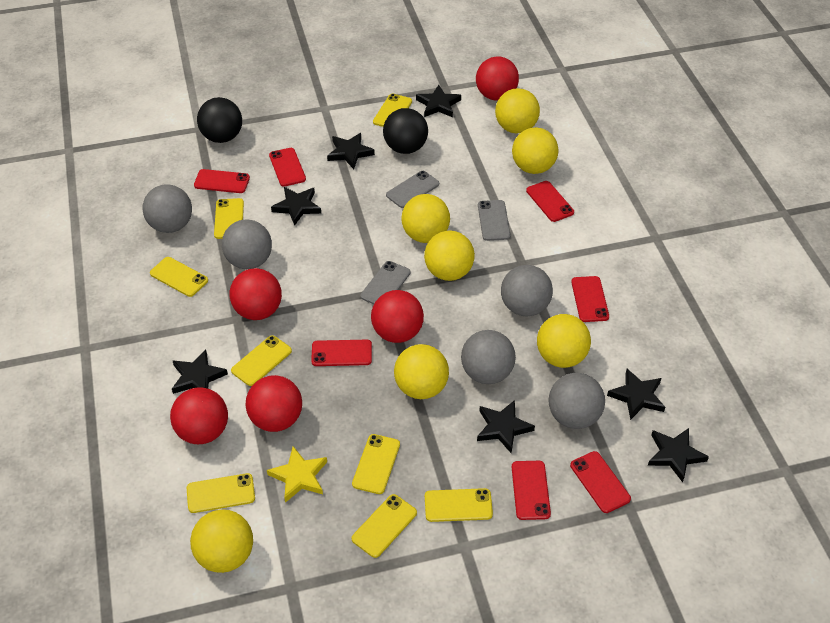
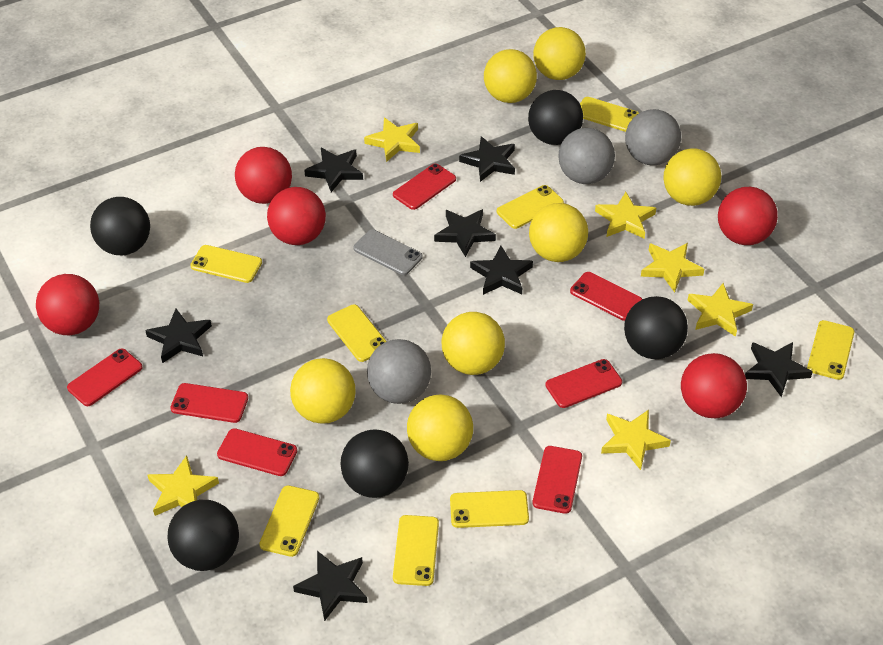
black ball: 2 -> 5
grey ball: 5 -> 3
grey phone: 3 -> 1
yellow star: 1 -> 6

